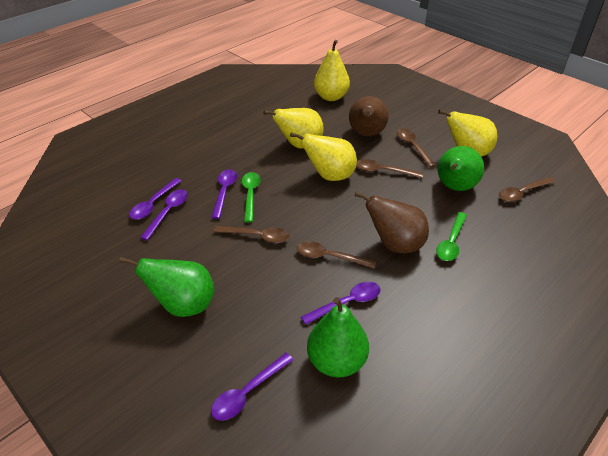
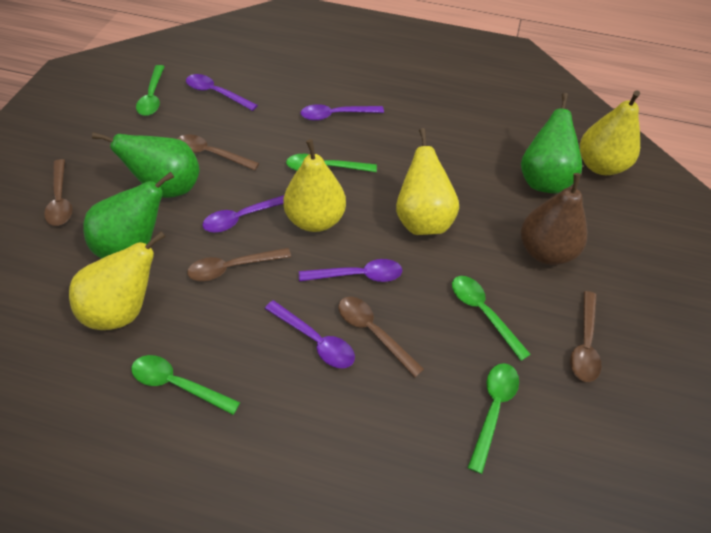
brown pear: 2 -> 1
green spoon: 2 -> 5

